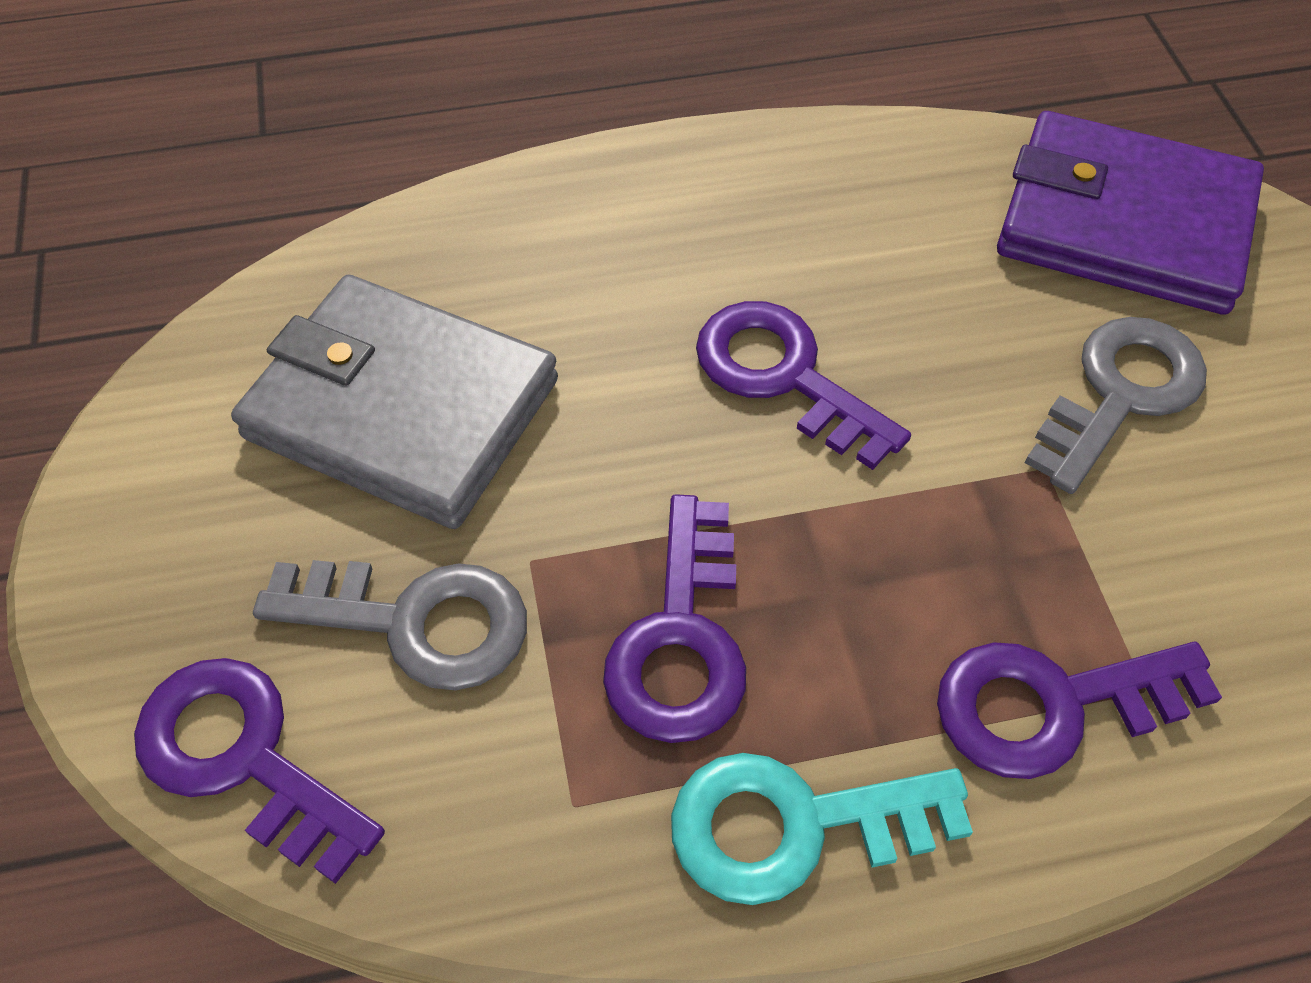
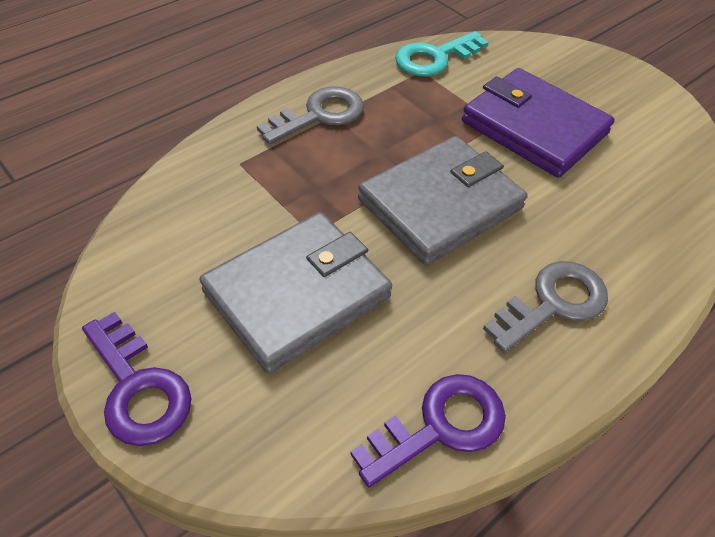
grey wallet: 1 -> 2
purple key: 4 -> 2

